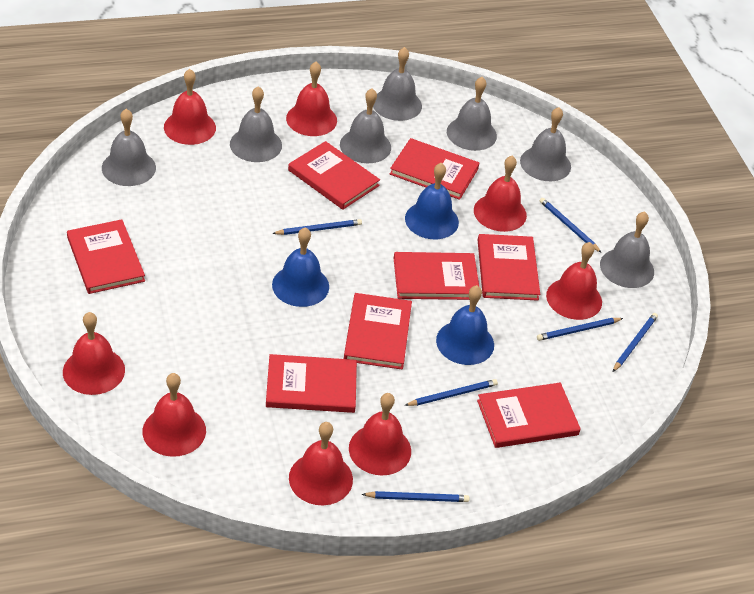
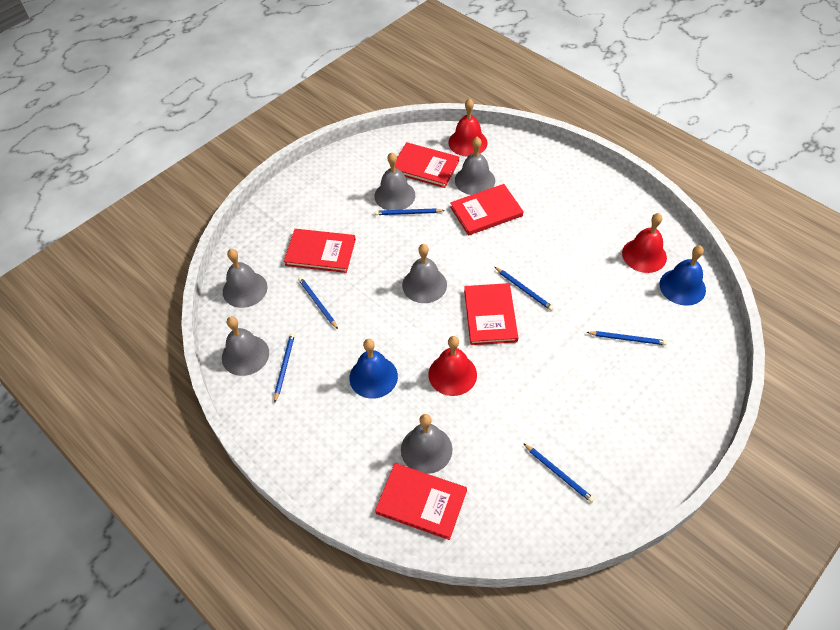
blue bell: 3 -> 2
grey bell: 7 -> 6
red bell: 8 -> 3
red book: 8 -> 5

